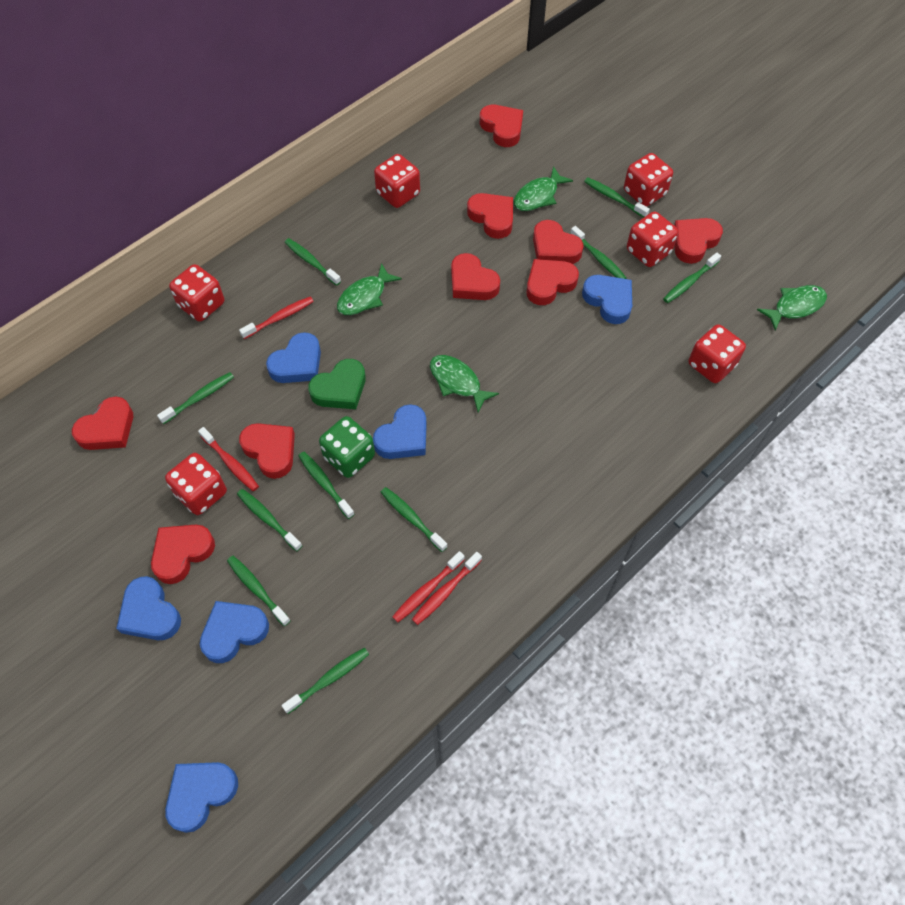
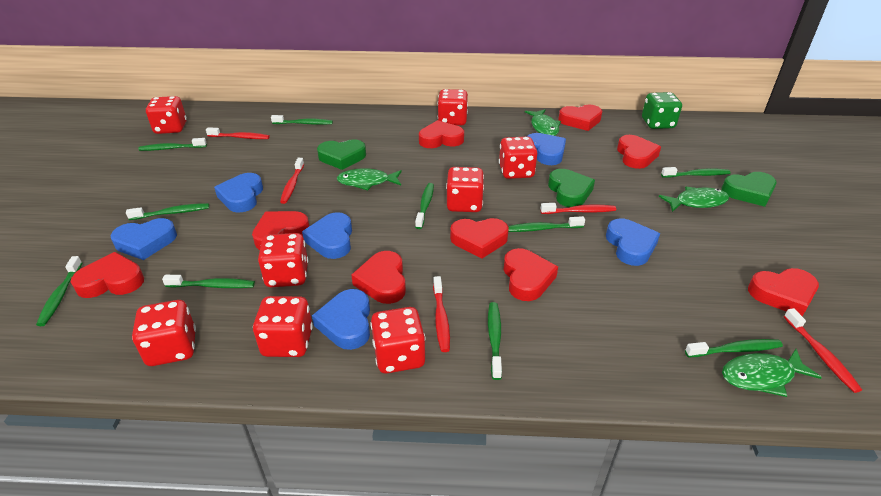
green heart: 1 -> 3
red dice: 6 -> 8
red toothbrush: 4 -> 5

